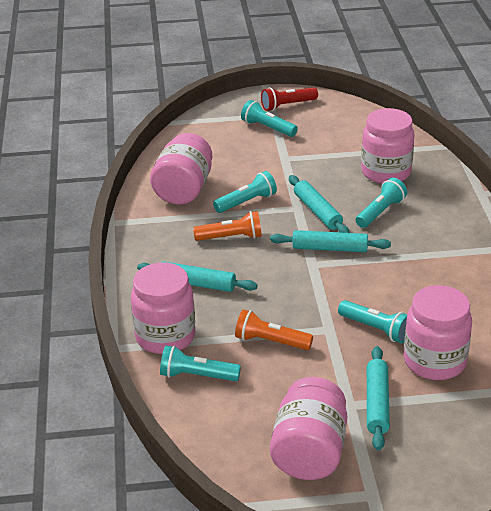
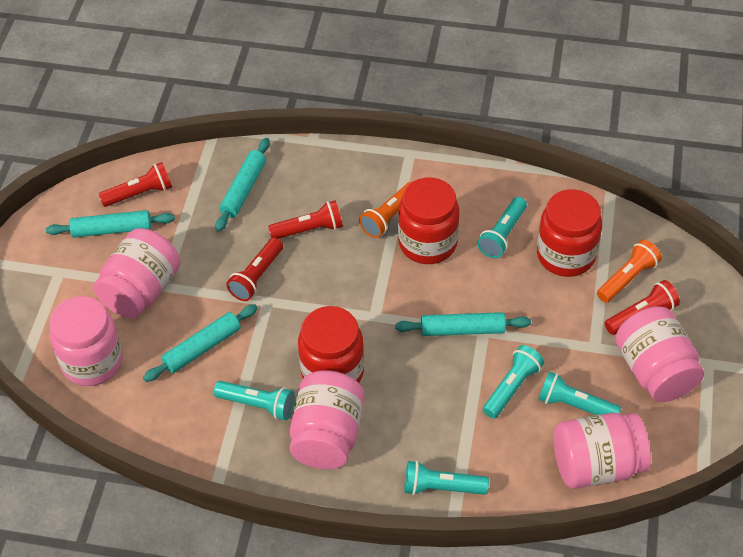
red flashlight: 1 -> 4
red jar: 0 -> 3

